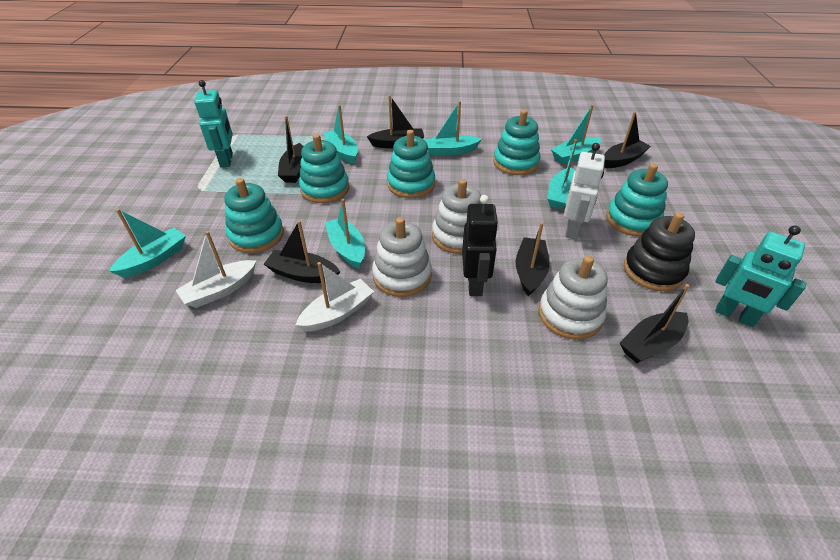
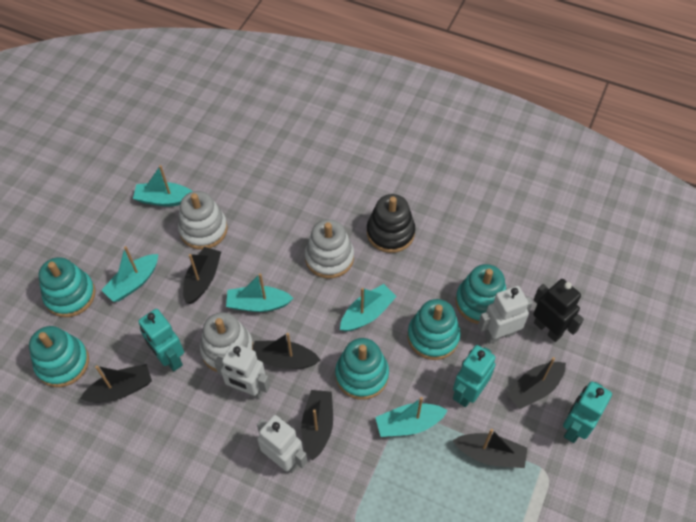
turquoise boat: 6 -> 5
turquoise robot: 2 -> 3
white boat: 2 -> 0
white robot: 1 -> 3

